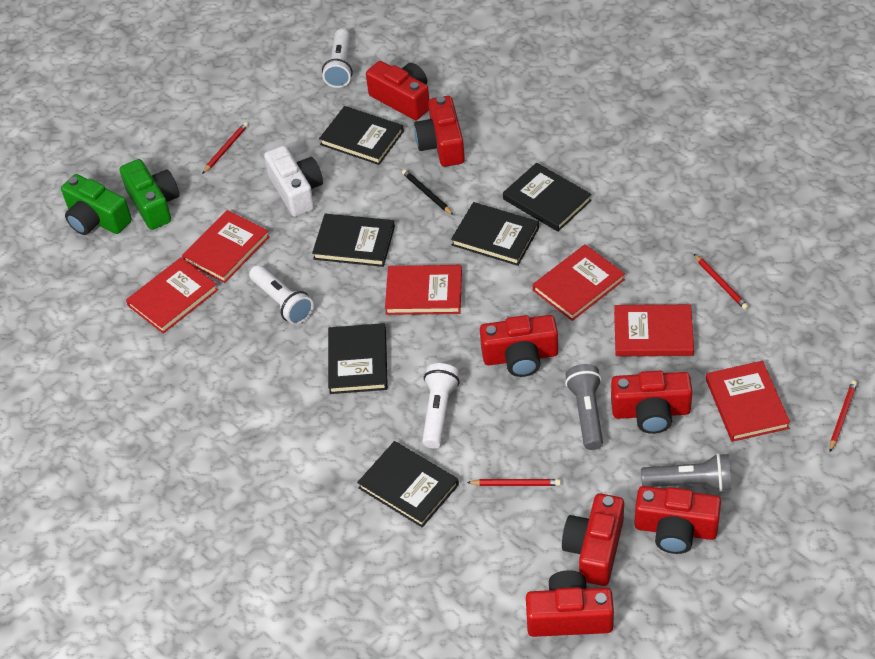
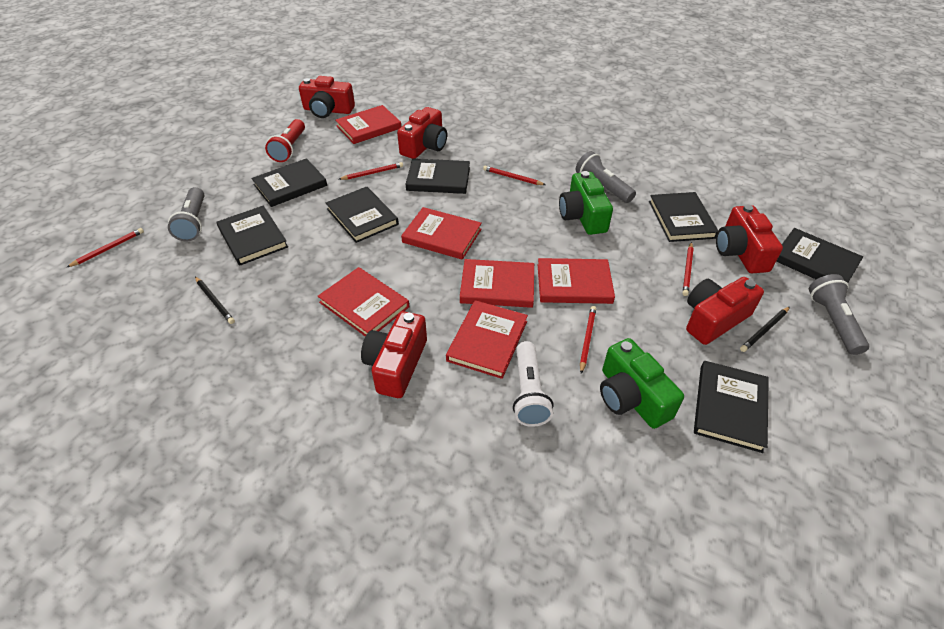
black book: 6 -> 7
black pencil: 1 -> 2
grey flashlight: 2 -> 3
red camera: 7 -> 5
red flashlight: 0 -> 1
red pencil: 4 -> 5
white camera: 1 -> 0
white flashlight: 3 -> 1

